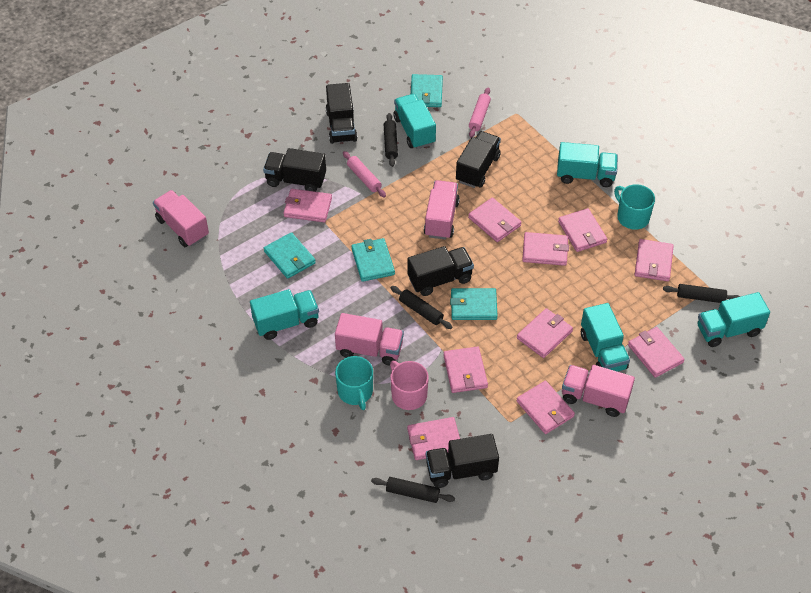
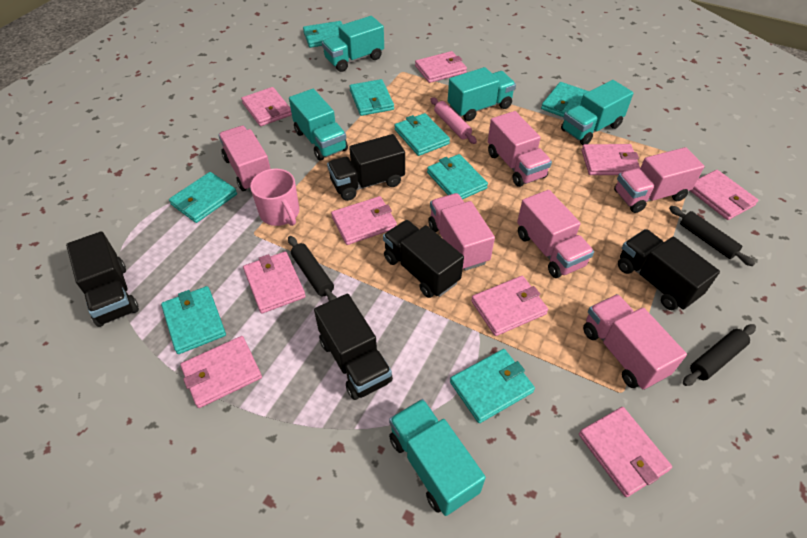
black rolling pin: 4 -> 3
pink rolling pin: 2 -> 1
pink truck: 4 -> 6
pink wallet: 10 -> 9
turquoise mug: 2 -> 0
turquoise wallet: 4 -> 8

